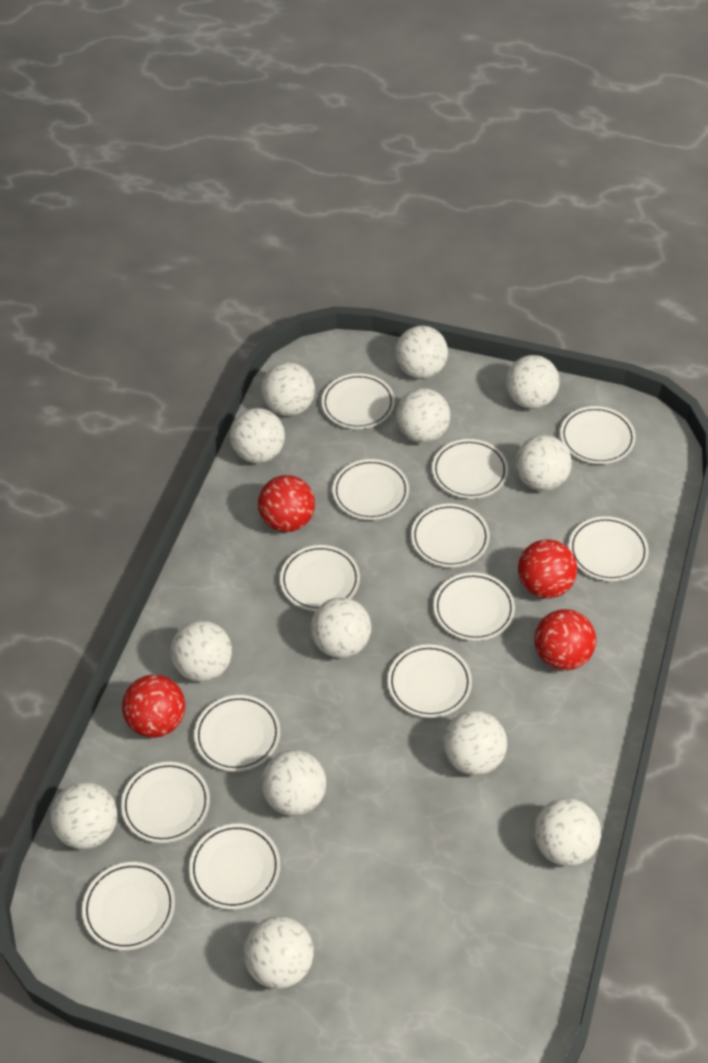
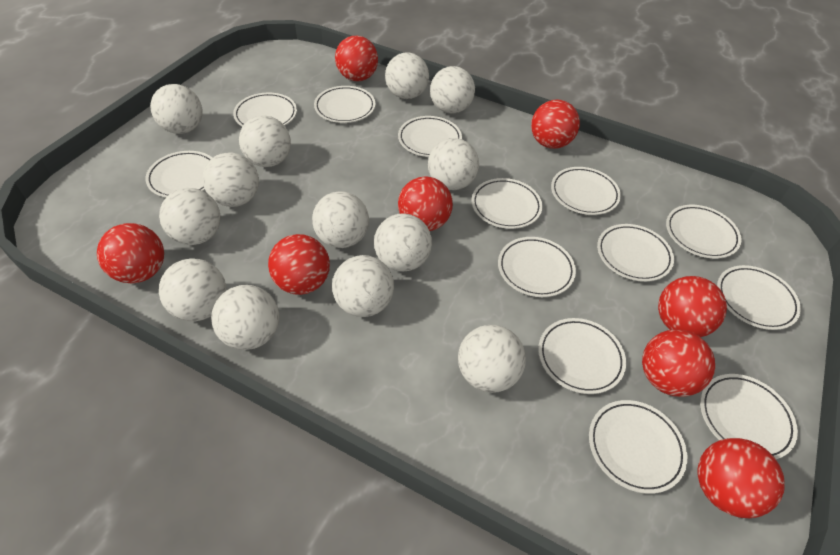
red ball: 4 -> 8

